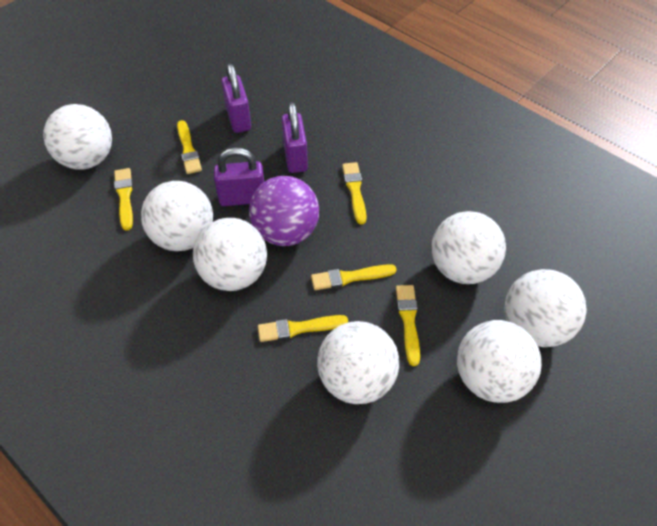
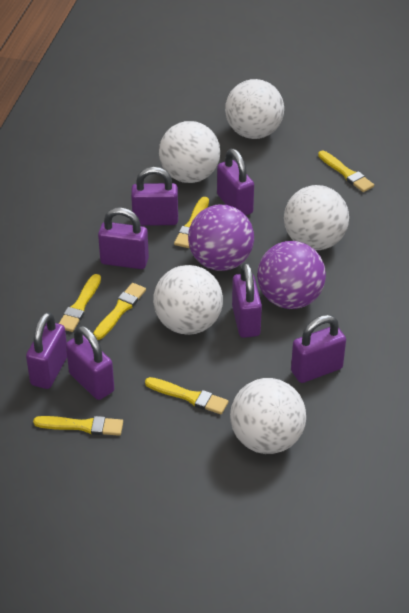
purple ball: 1 -> 2
purple padlock: 3 -> 7
white ball: 7 -> 5

